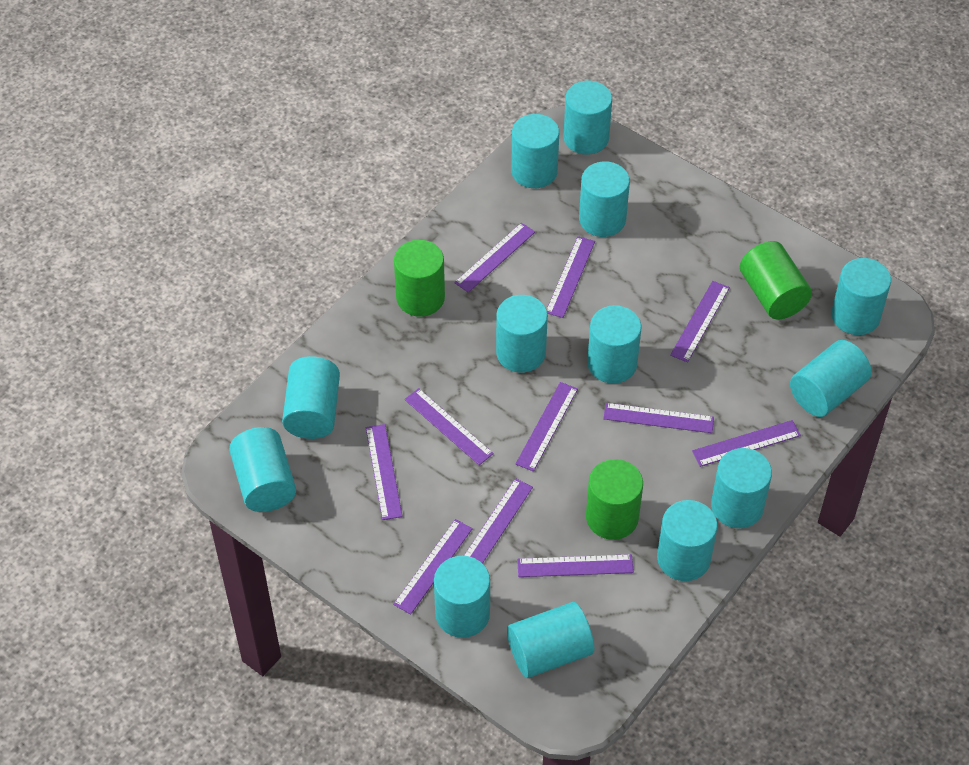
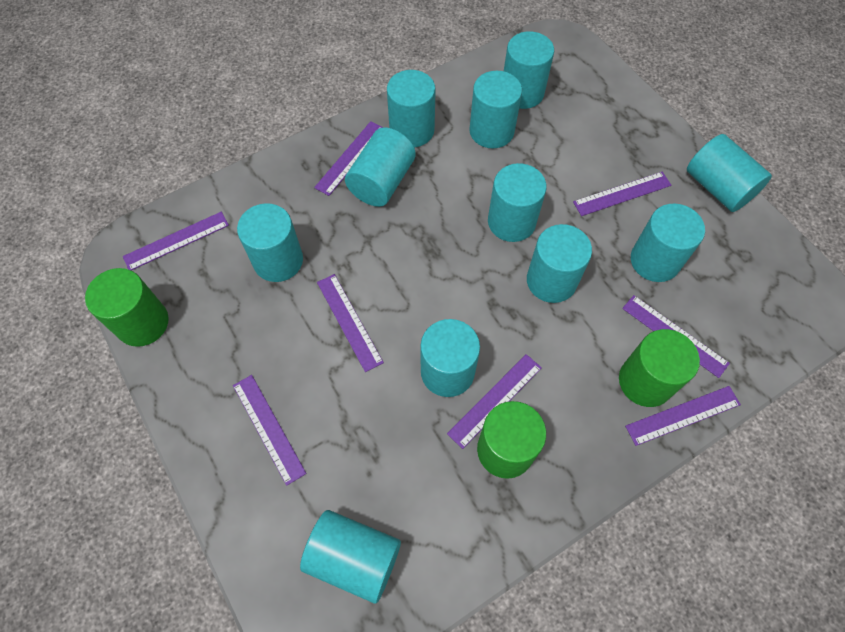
purple ruler: 11 -> 8
turquoise cylinder: 13 -> 11

